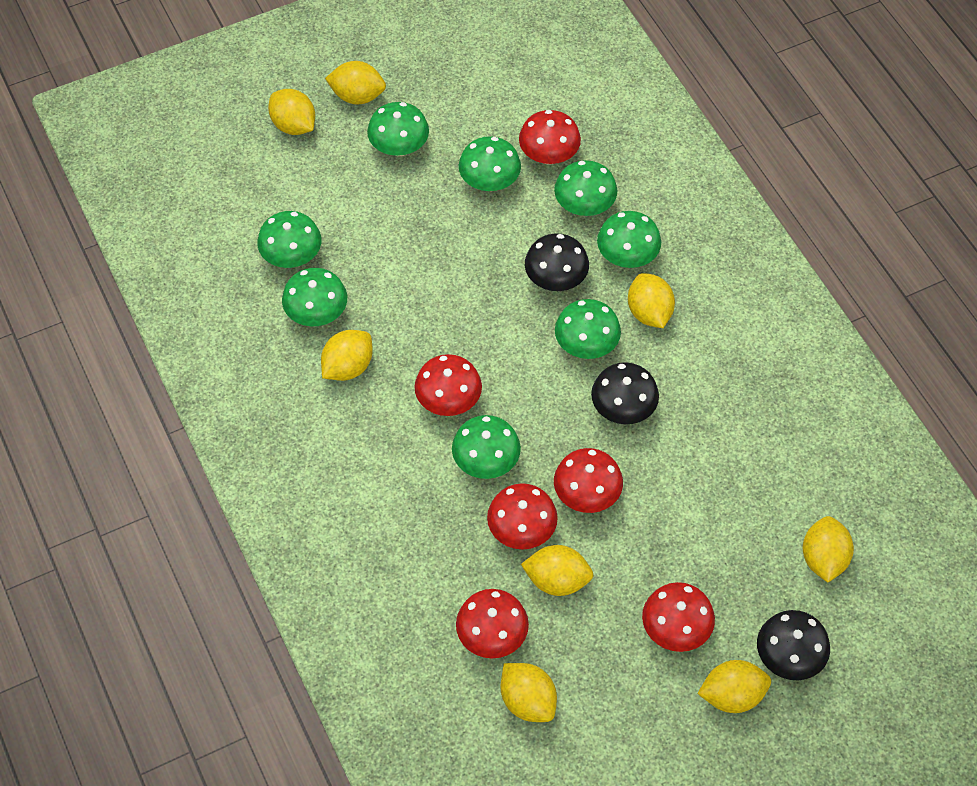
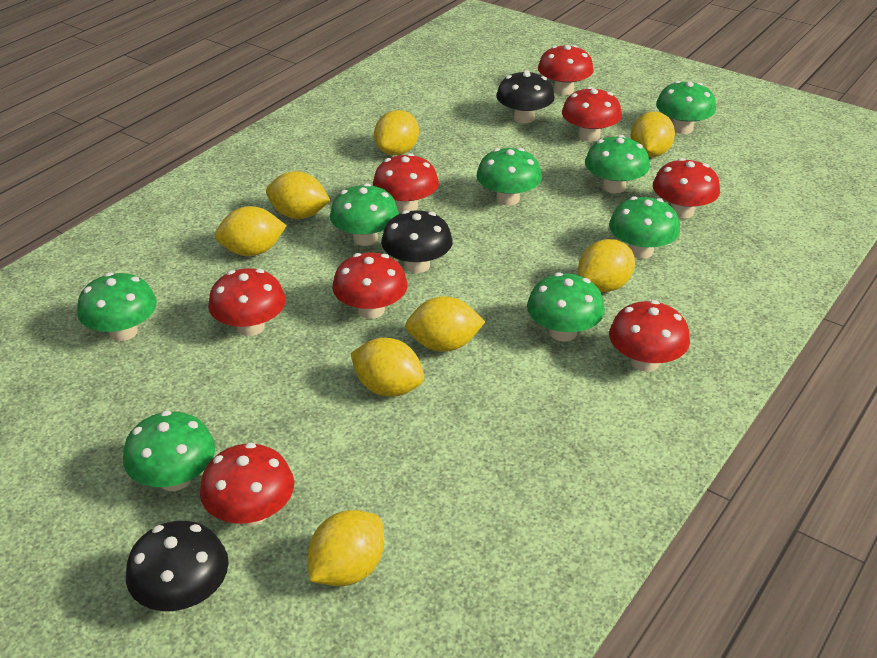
red mushroom: 6 -> 8

